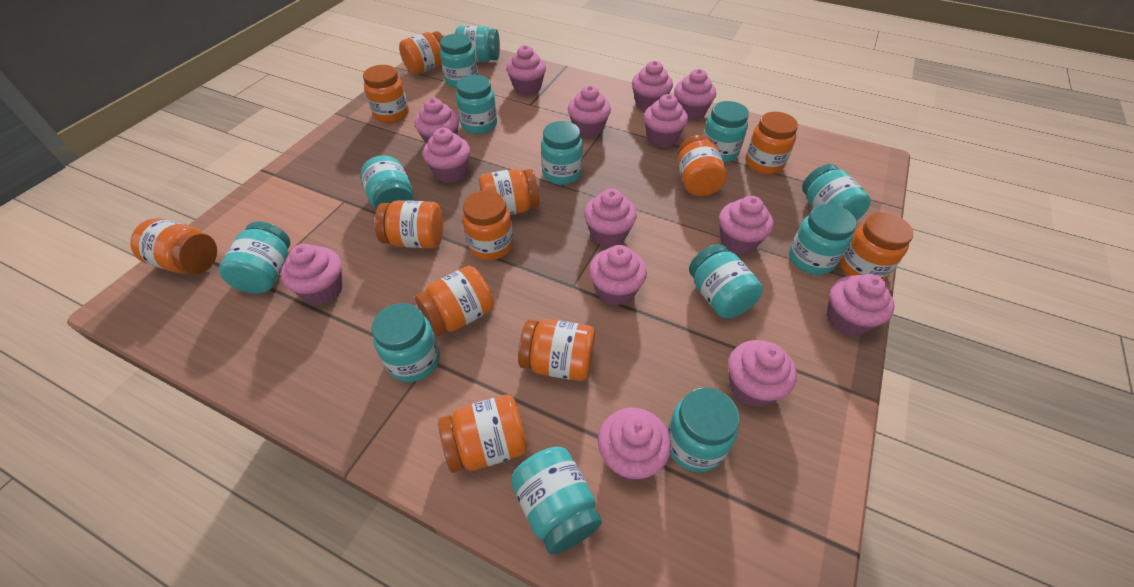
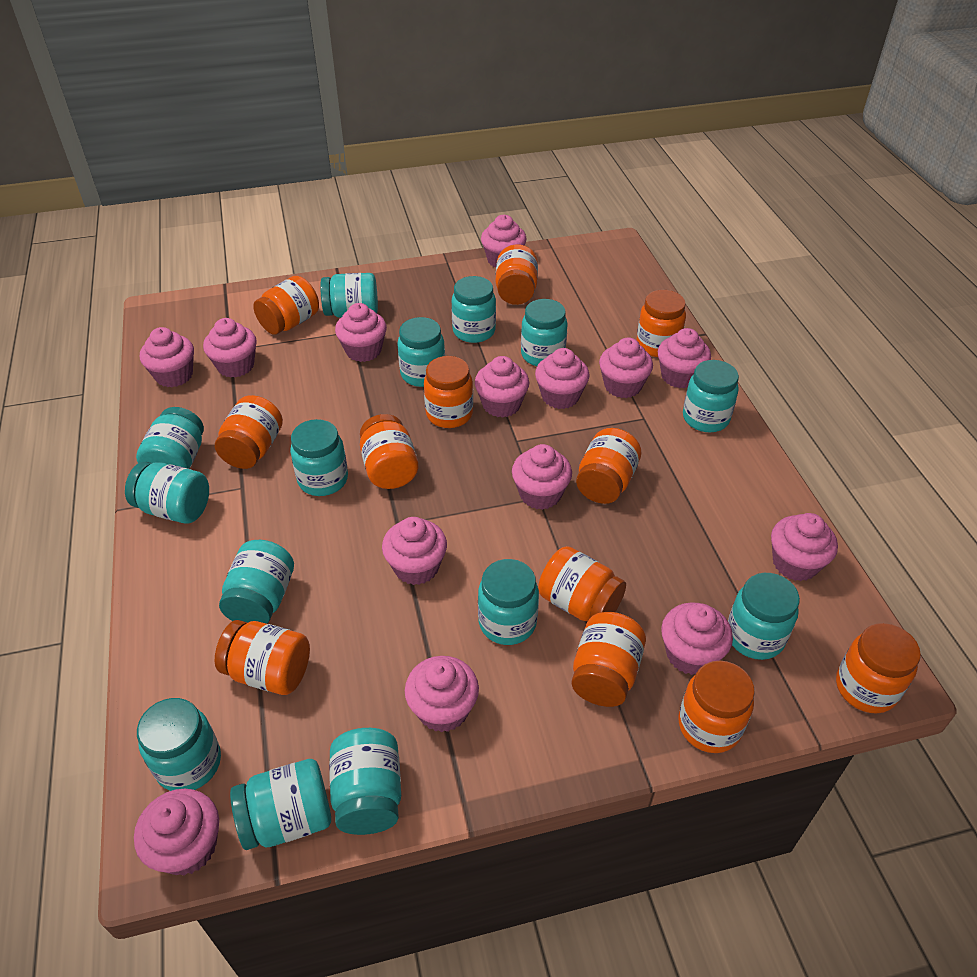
turquoise jar: 13 -> 14

